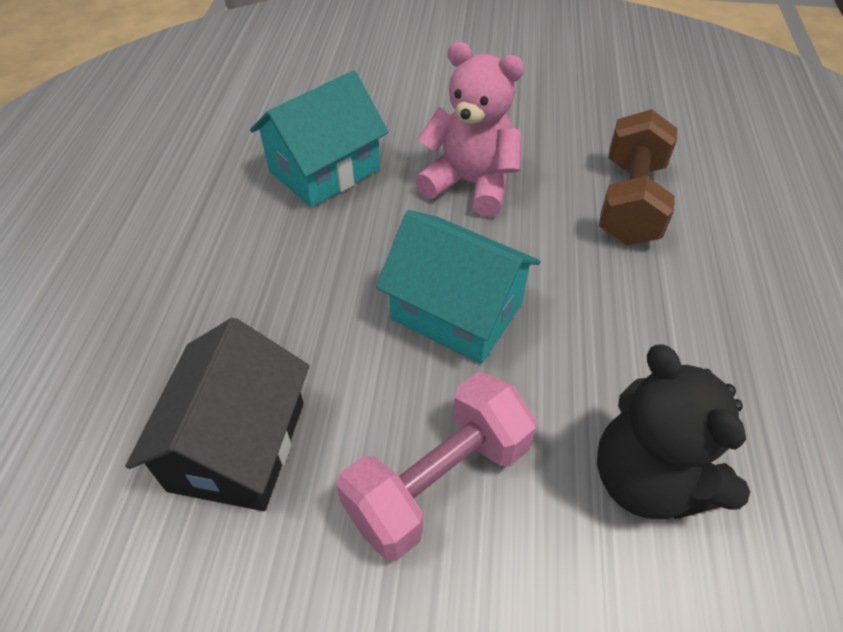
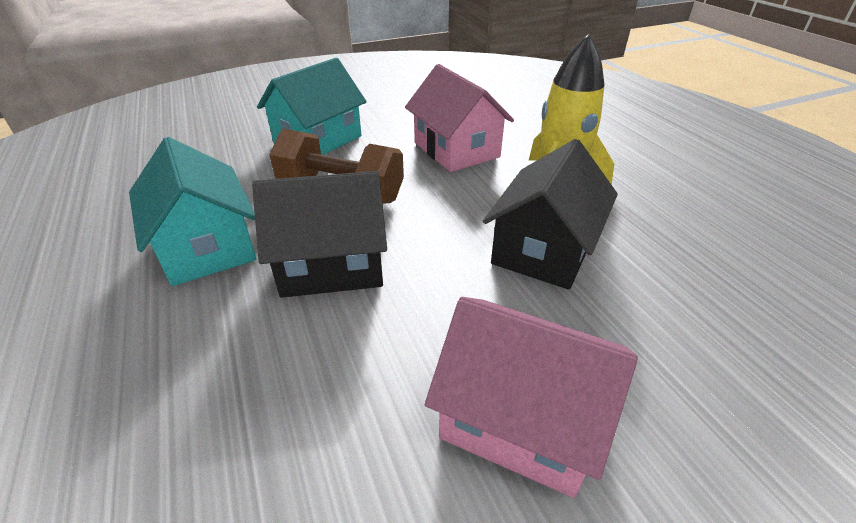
black house: 1 -> 2
black teddy bear: 1 -> 0
pink dumbbell: 1 -> 0
pink house: 0 -> 2
pink teddy bear: 1 -> 0
yellow rocket: 0 -> 1

